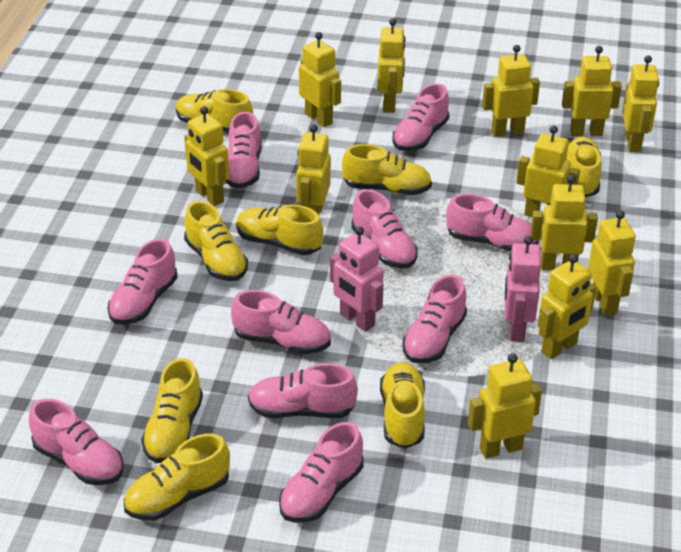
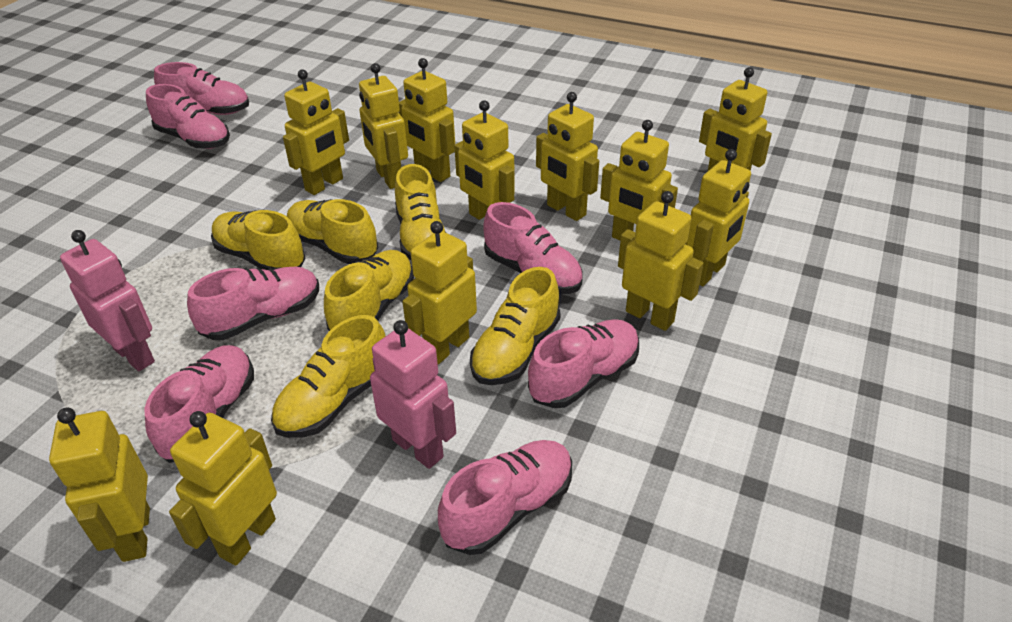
pink shoe: 10 -> 7
yellow shoe: 8 -> 6

